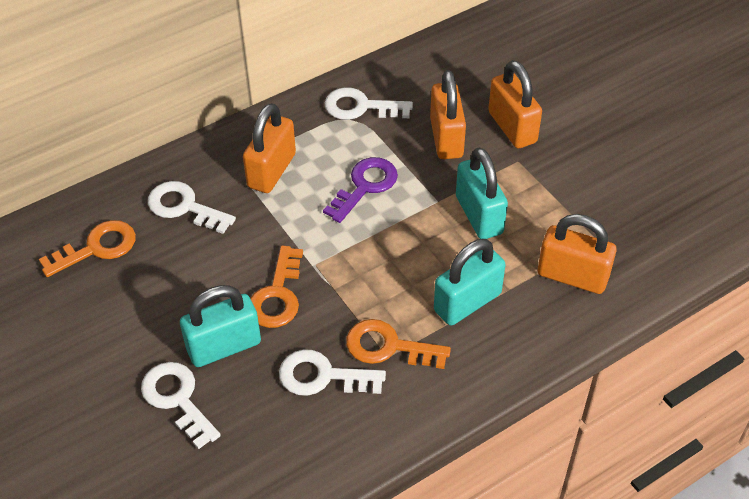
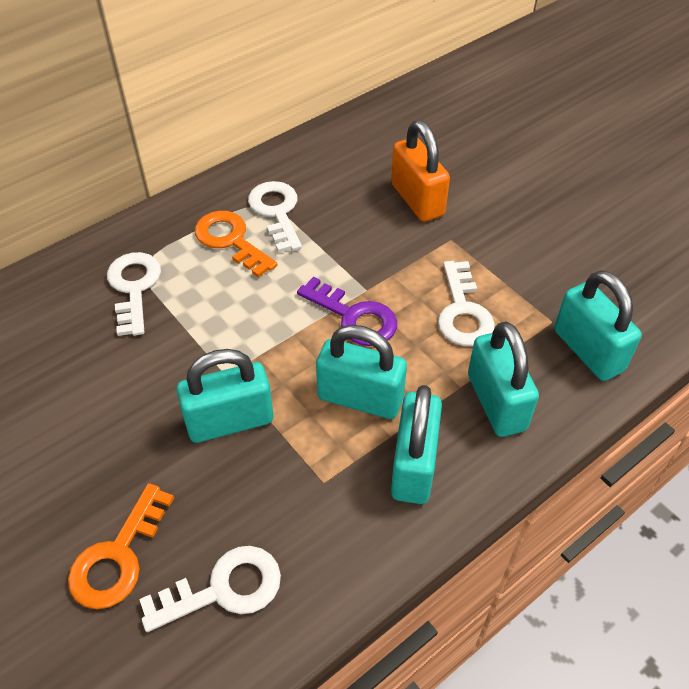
orange key: 3 -> 2
orange padlock: 4 -> 1
turquoise padlock: 3 -> 5

